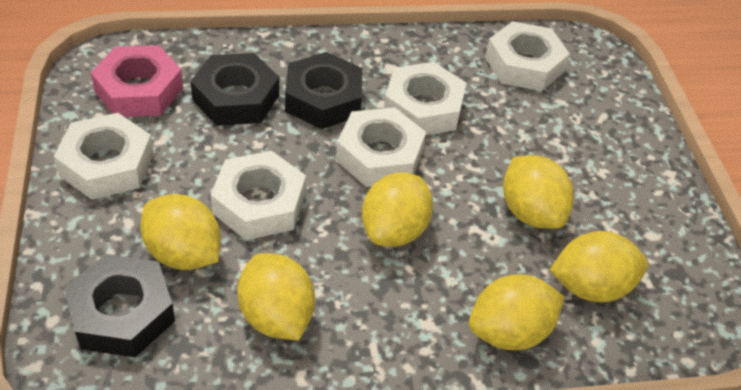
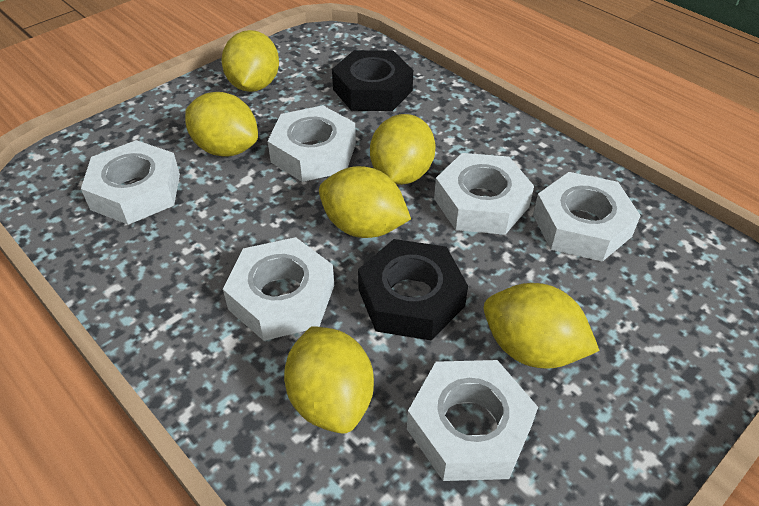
black nut: 3 -> 2
pink nut: 1 -> 0
white nut: 5 -> 6

